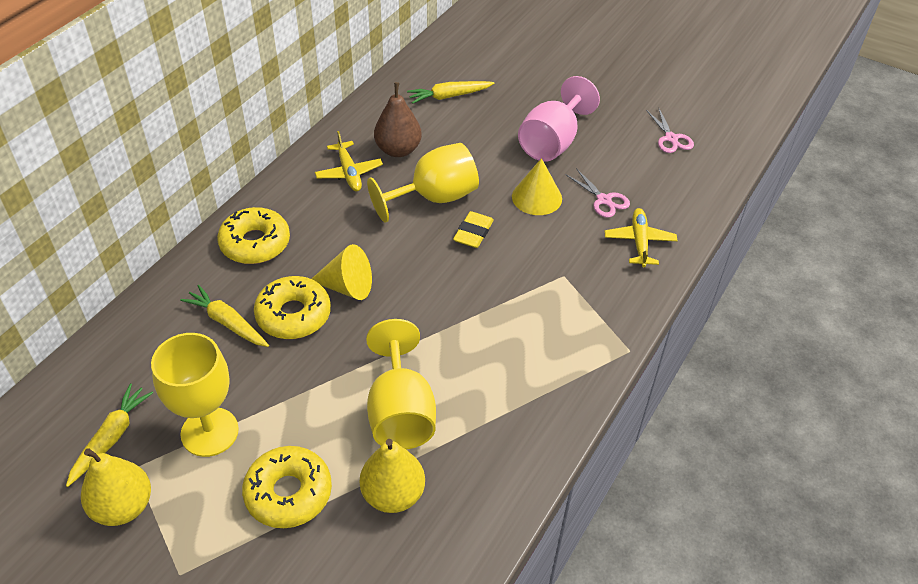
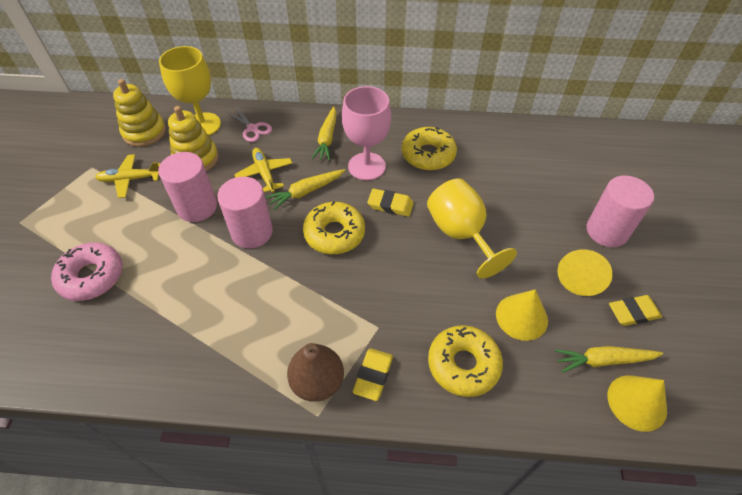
pink cylinder: 0 -> 3
pink donut: 0 -> 1
pink scissors: 2 -> 1
yellow cone: 2 -> 3
yellow eraser: 1 -> 3
yellow goblet: 3 -> 2
yellow pear: 2 -> 0
yellow stacking toy: 0 -> 2

